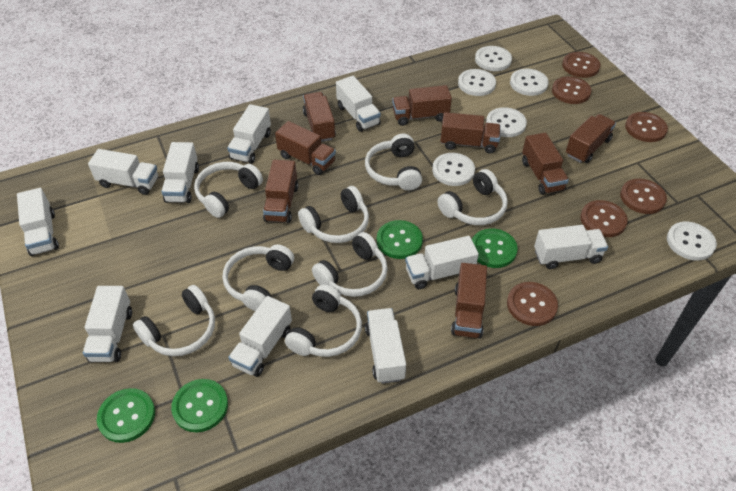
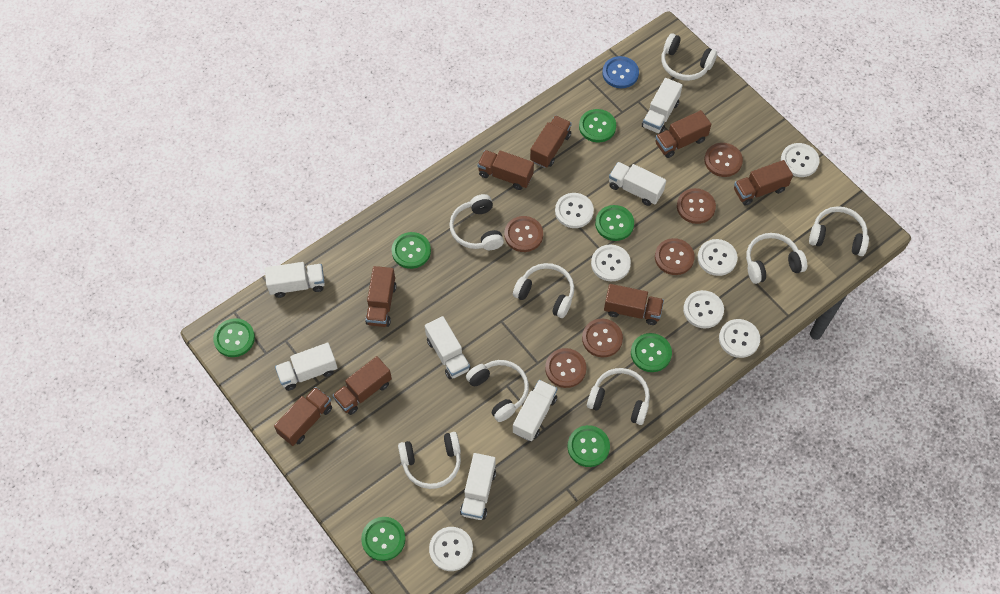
blue button: 0 -> 1
green button: 4 -> 7
white button: 6 -> 7
white truck: 10 -> 7

